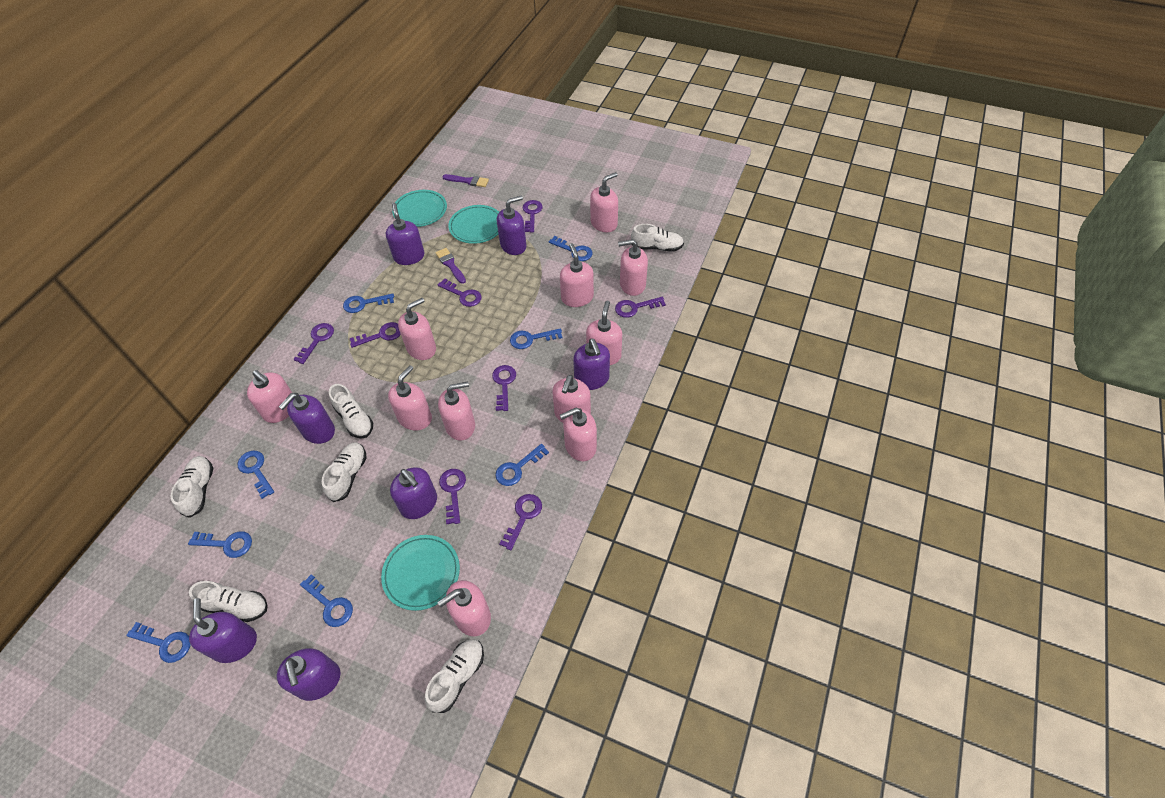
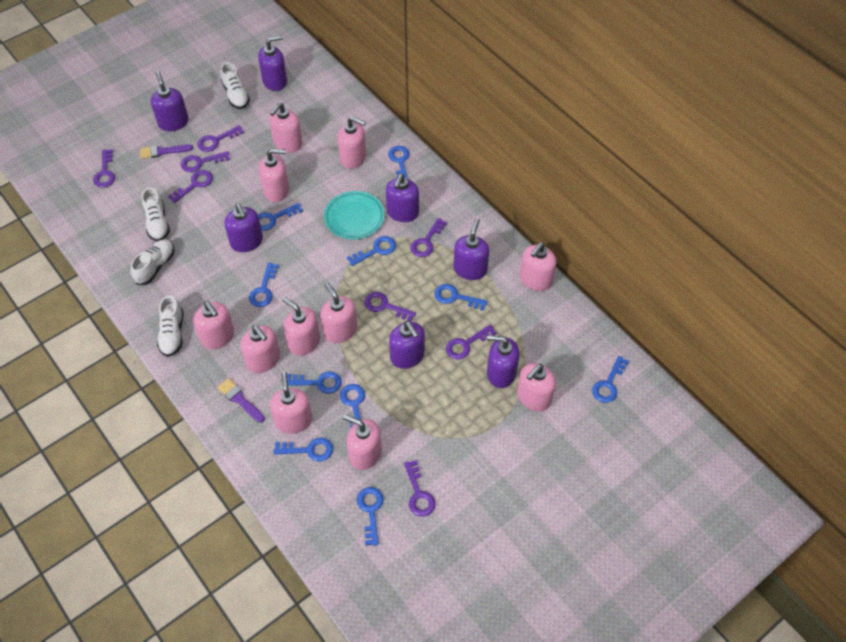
blue key: 8 -> 10
turquoise plate: 3 -> 1
white shoe: 6 -> 4

